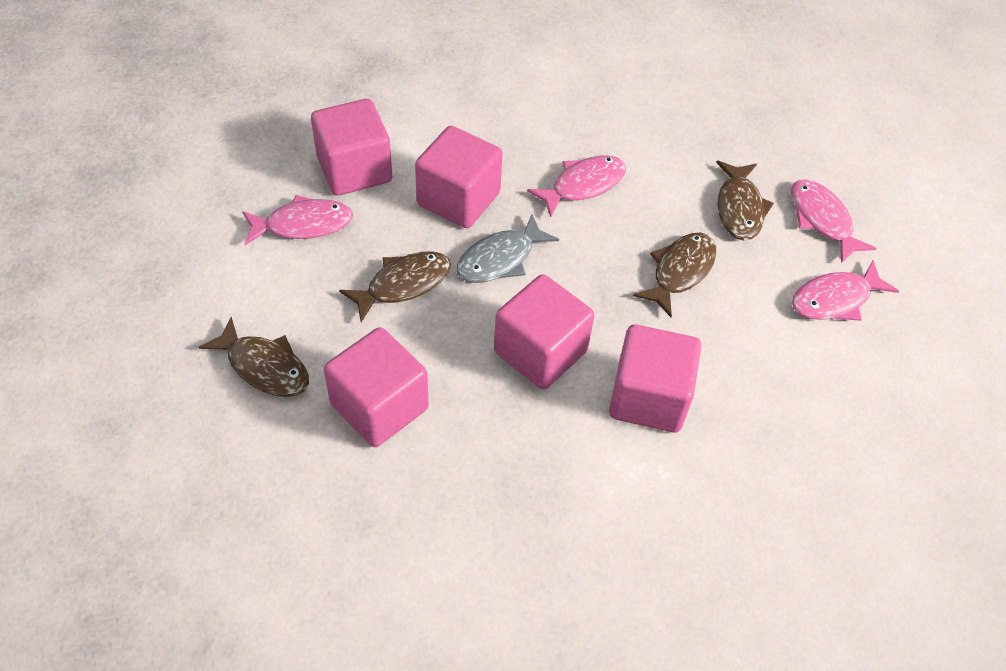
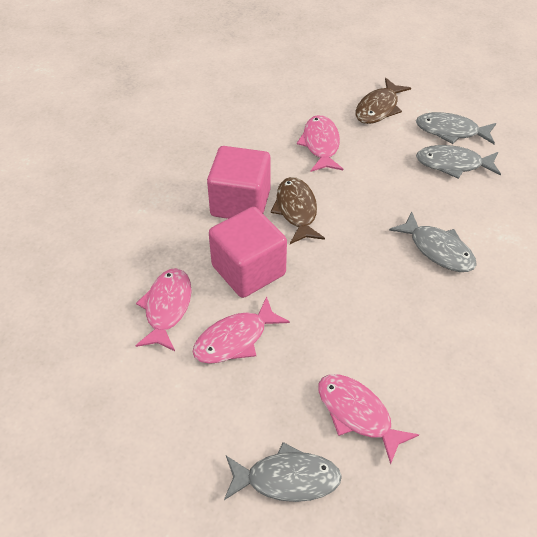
brown fish: 4 -> 2
grey fish: 1 -> 4
pink cube: 5 -> 2

